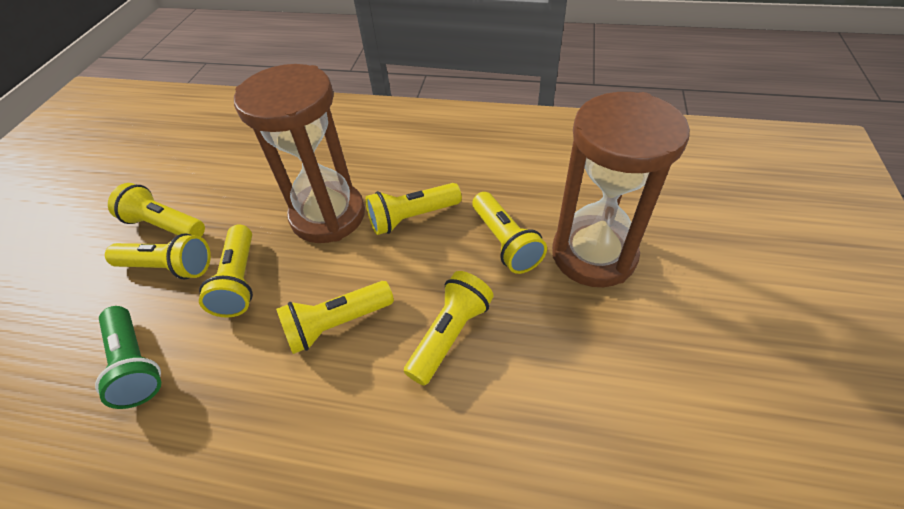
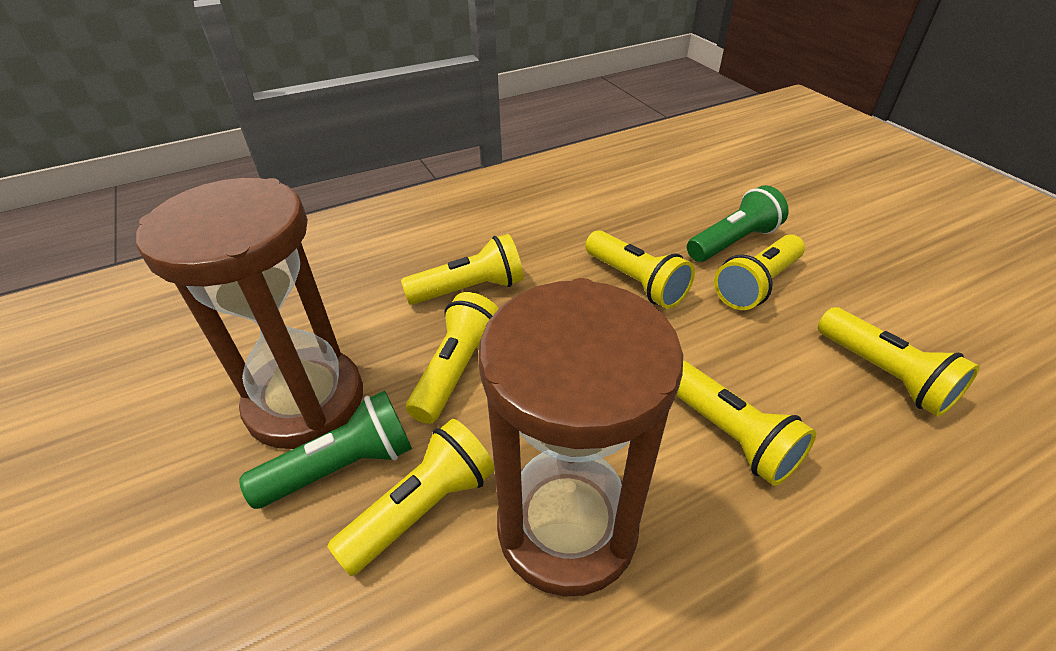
green flashlight: 1 -> 2

